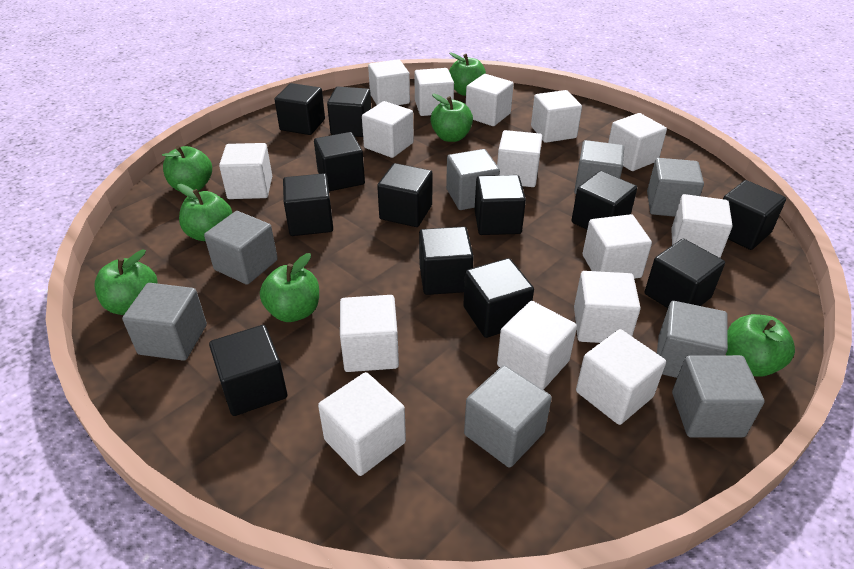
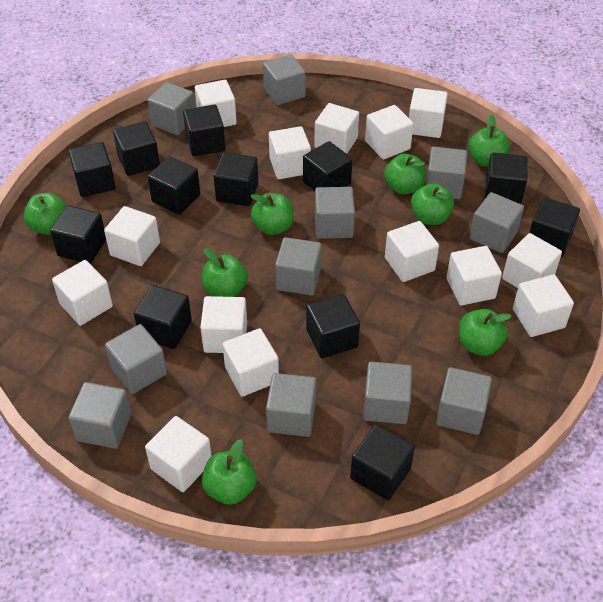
green apple: 7 -> 8
grey cube: 8 -> 11
white cube: 15 -> 14

